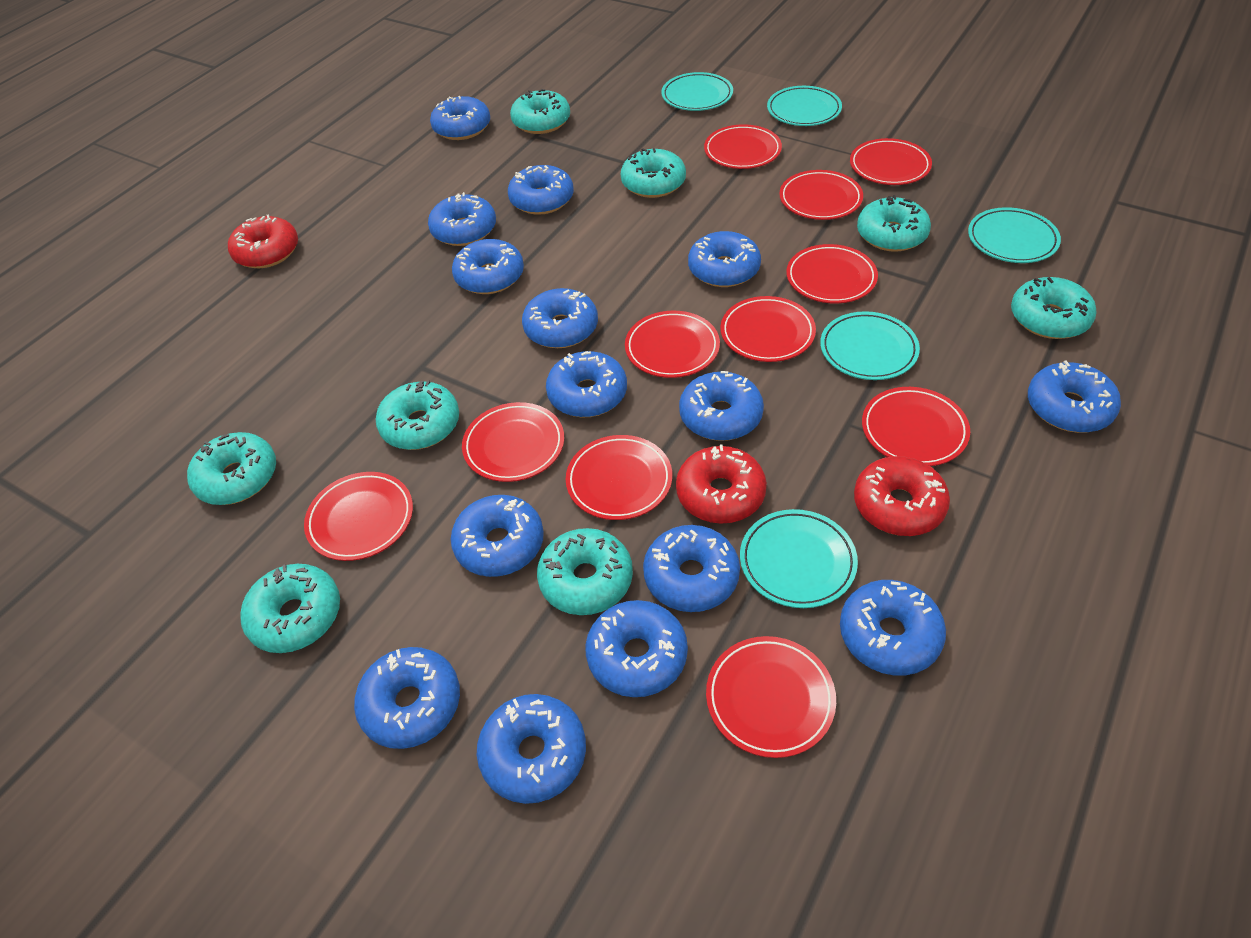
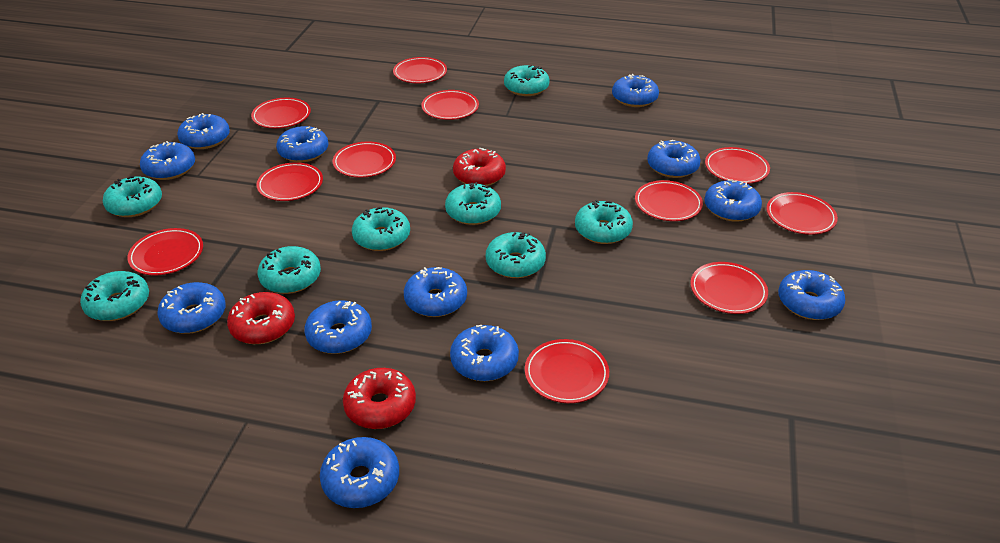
blue donut: 15 -> 12
turquoise plate: 5 -> 0

